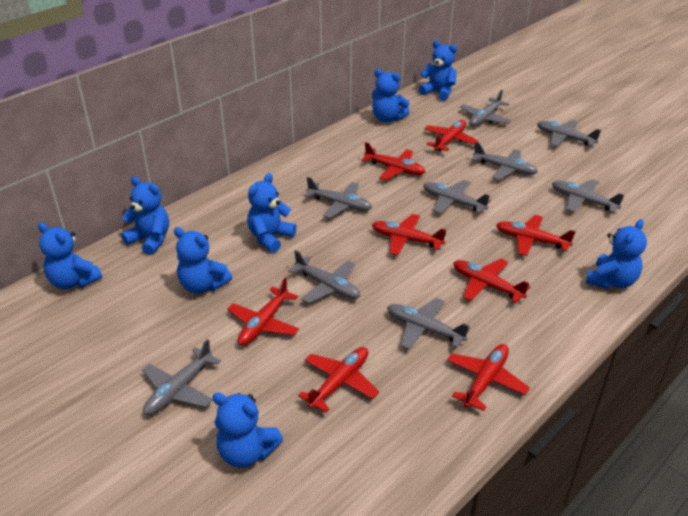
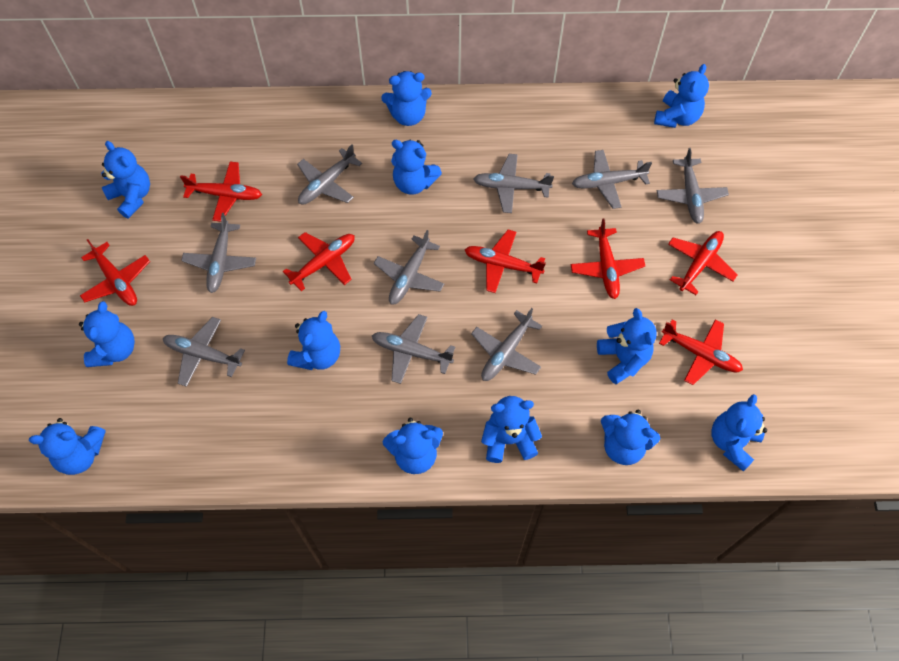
blue teddy bear: 8 -> 12
red plane: 8 -> 7

